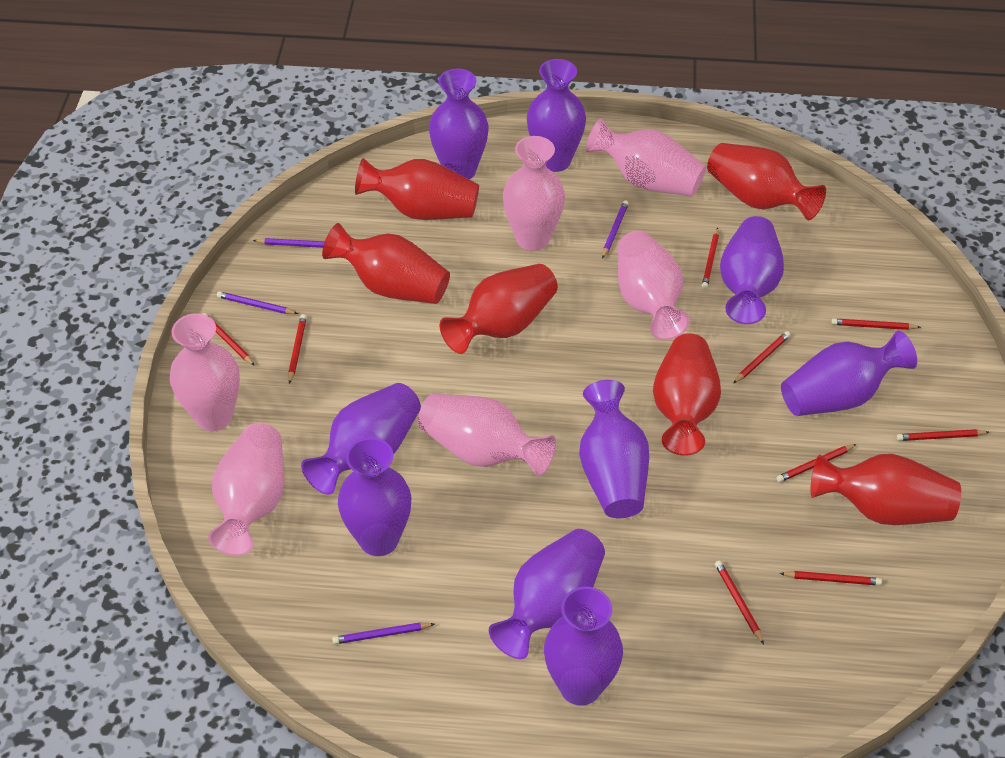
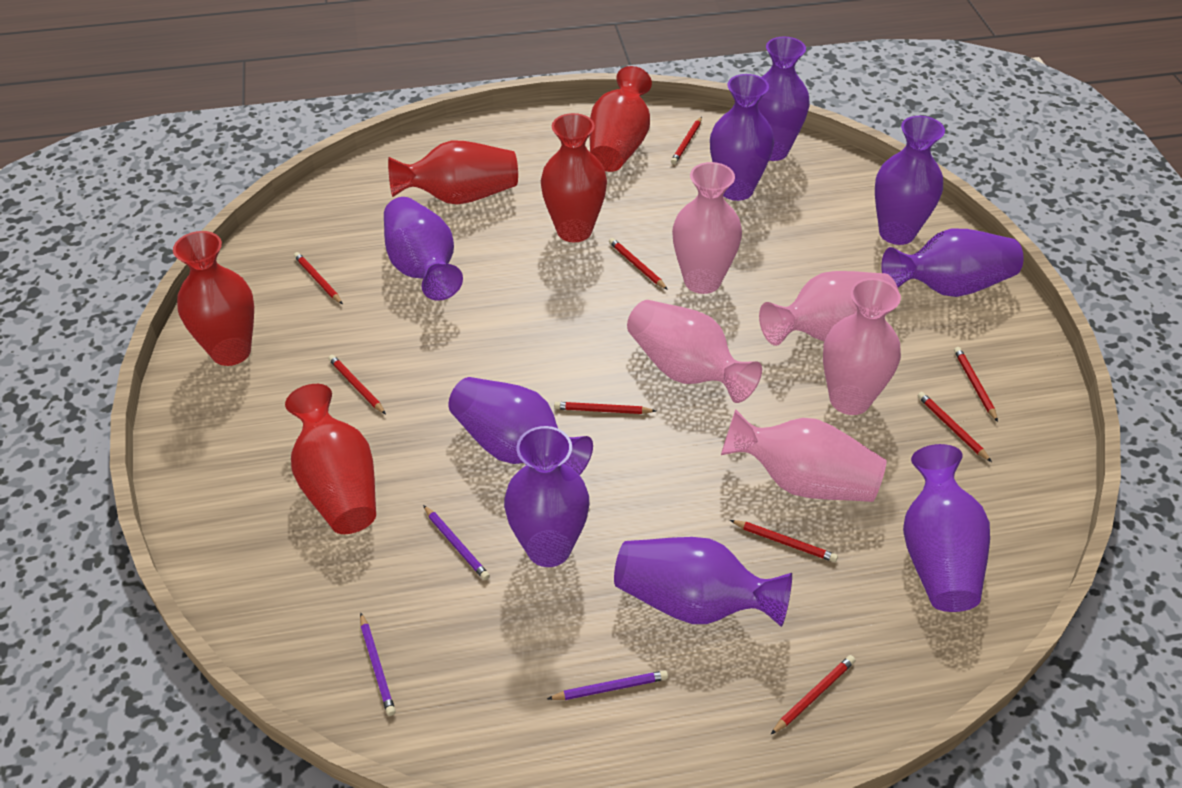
pink vase: 6 -> 5
purple pencil: 4 -> 3
red vase: 6 -> 5

